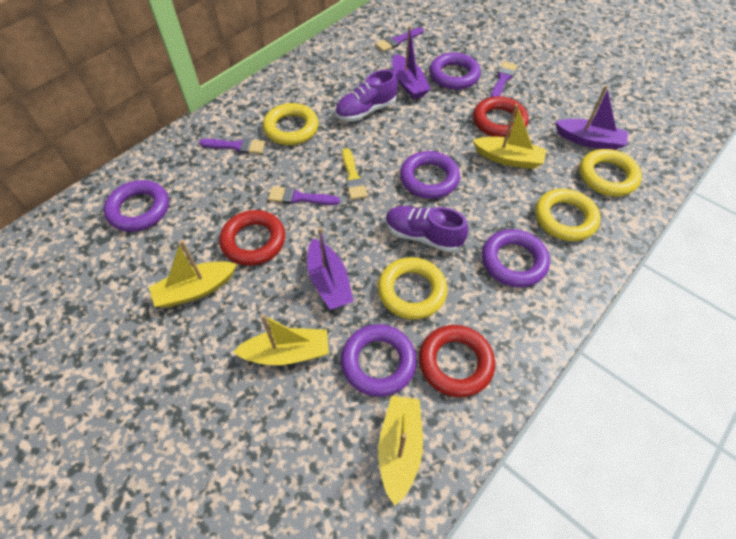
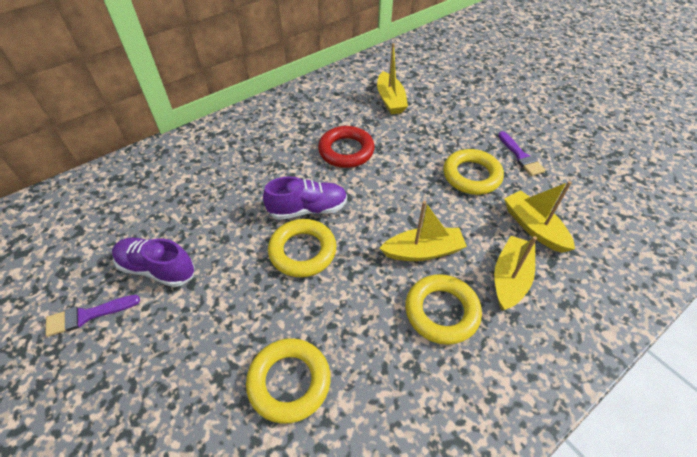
purple boat: 3 -> 0
purple brush: 4 -> 2
purple ring: 5 -> 0
red ring: 3 -> 1
yellow brush: 1 -> 0

